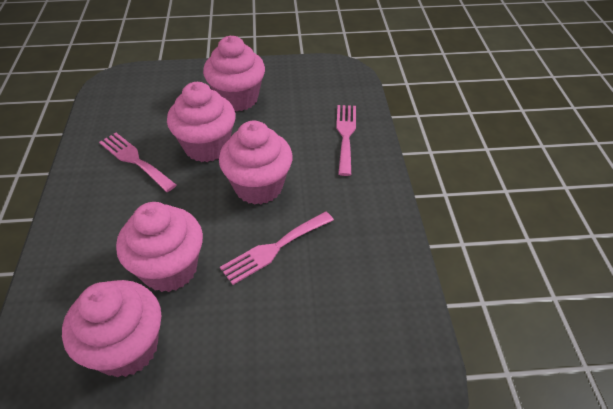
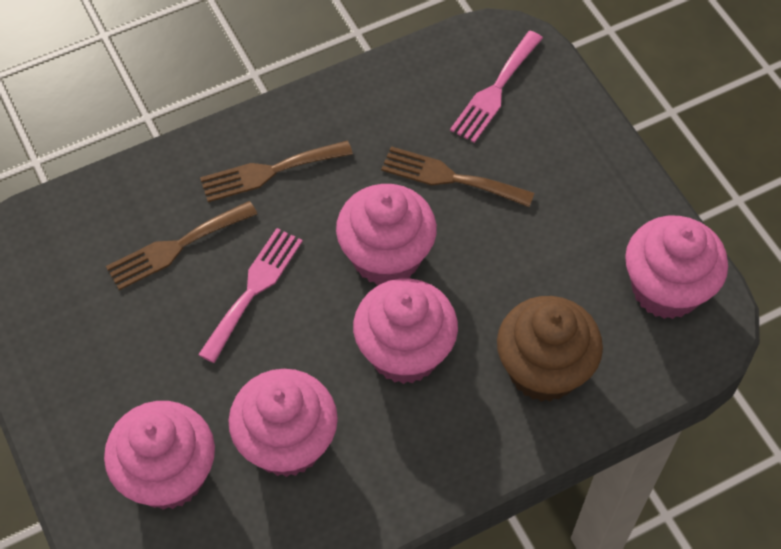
brown cupcake: 0 -> 1
brown fork: 0 -> 3
pink fork: 3 -> 2

